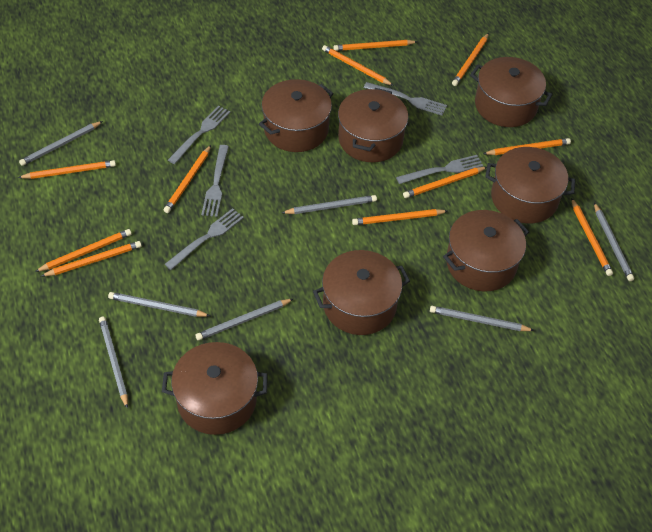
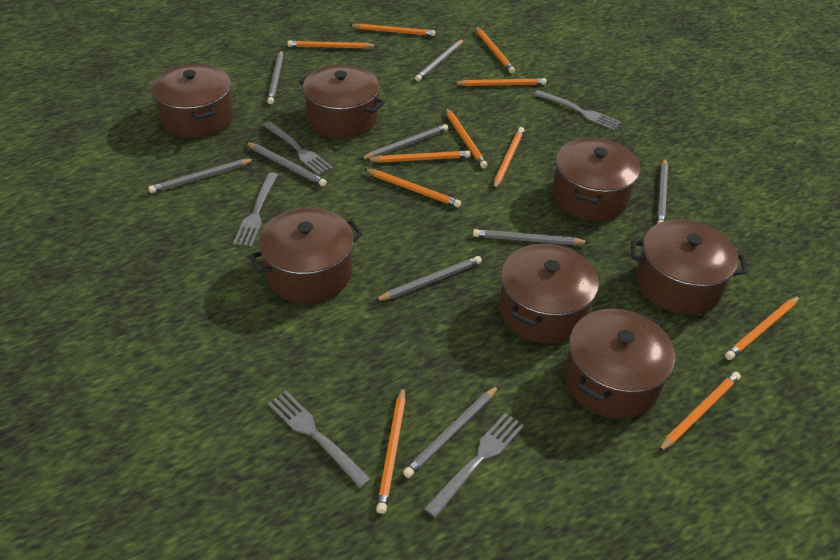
grey pencil: 7 -> 9

